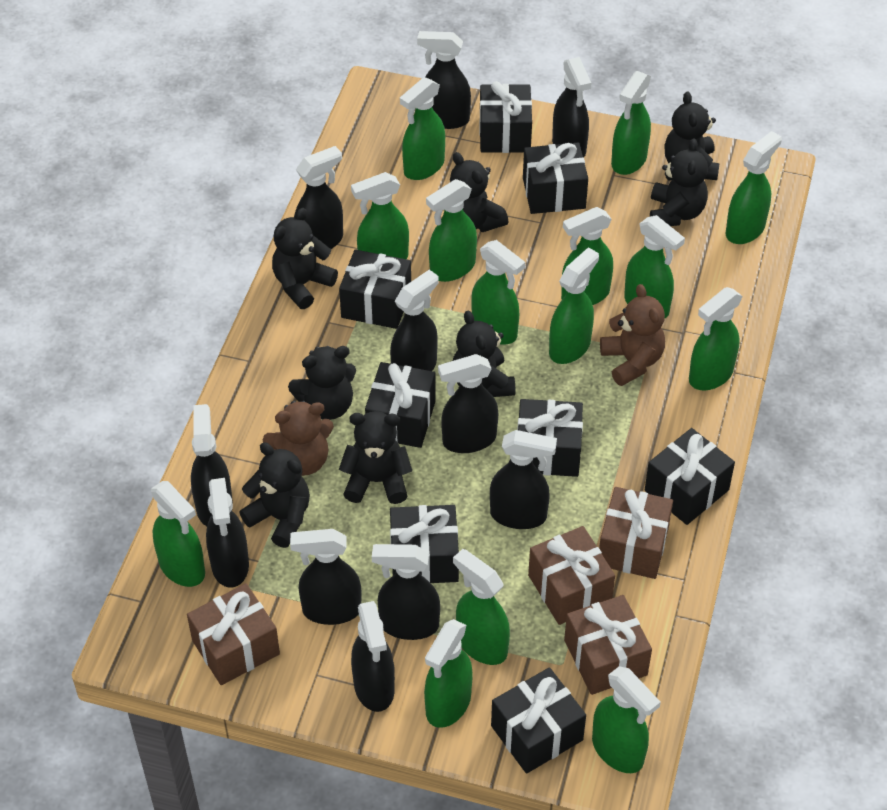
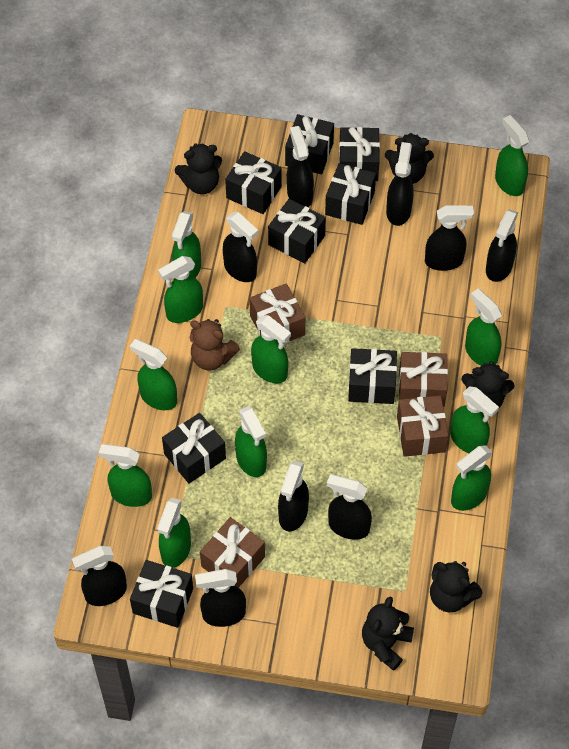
black spray bottle: 11 -> 9
black teddy bear: 8 -> 5
brown teddy bear: 2 -> 1
green spray bottle: 14 -> 11

